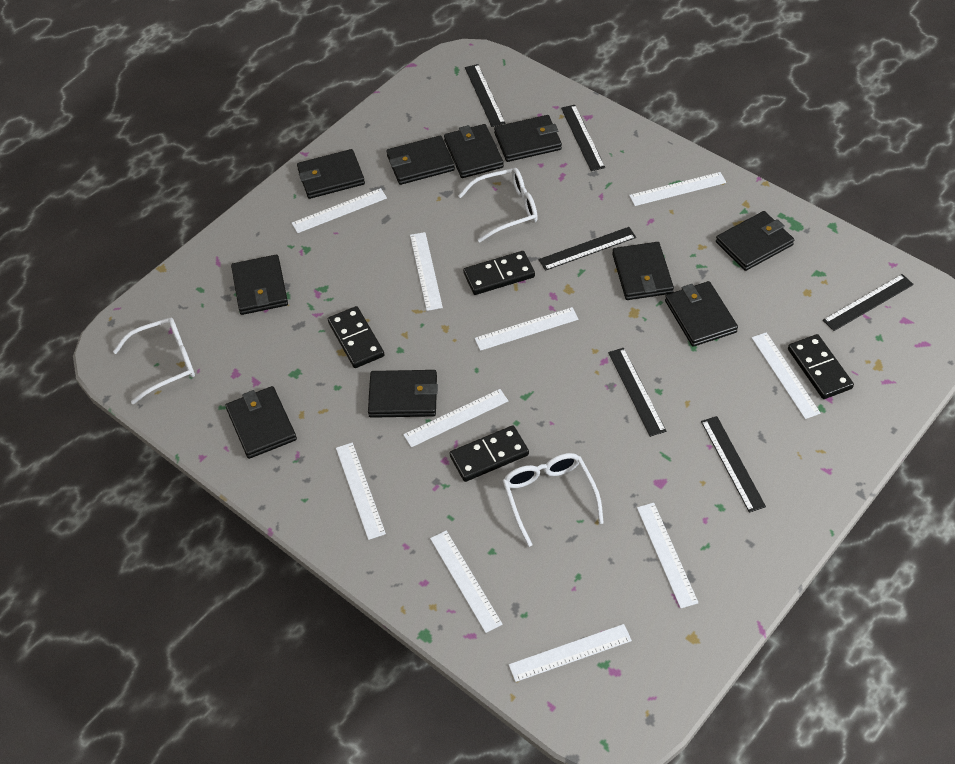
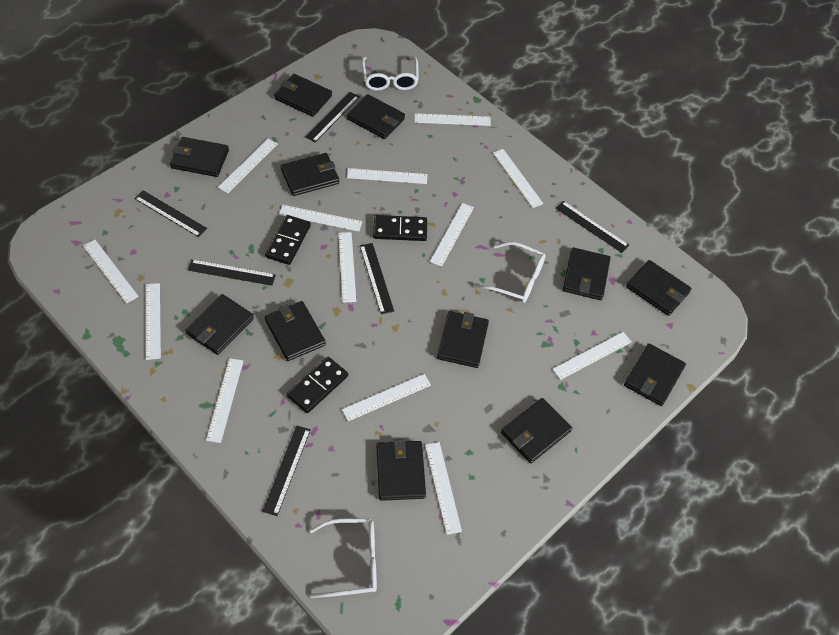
black domino: 4 -> 3
black wallet: 10 -> 12
white ruler: 10 -> 13

